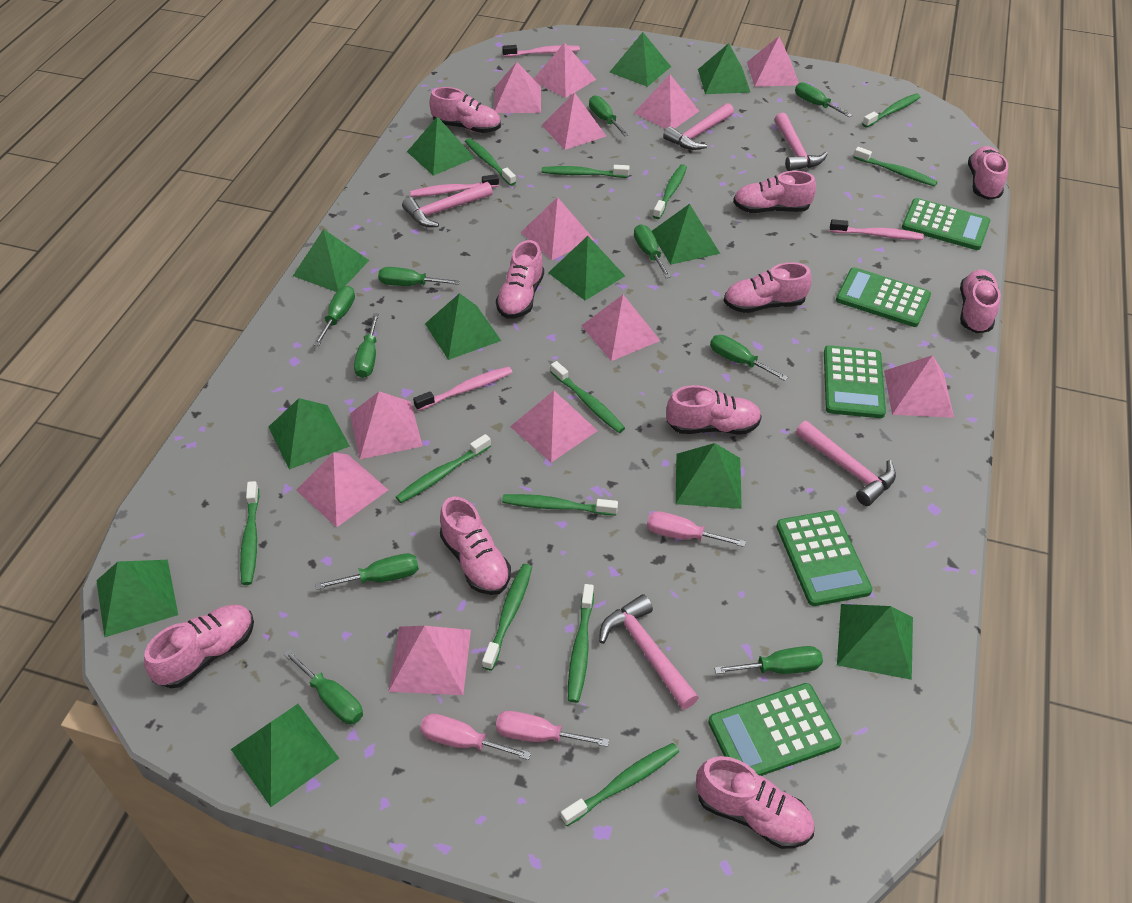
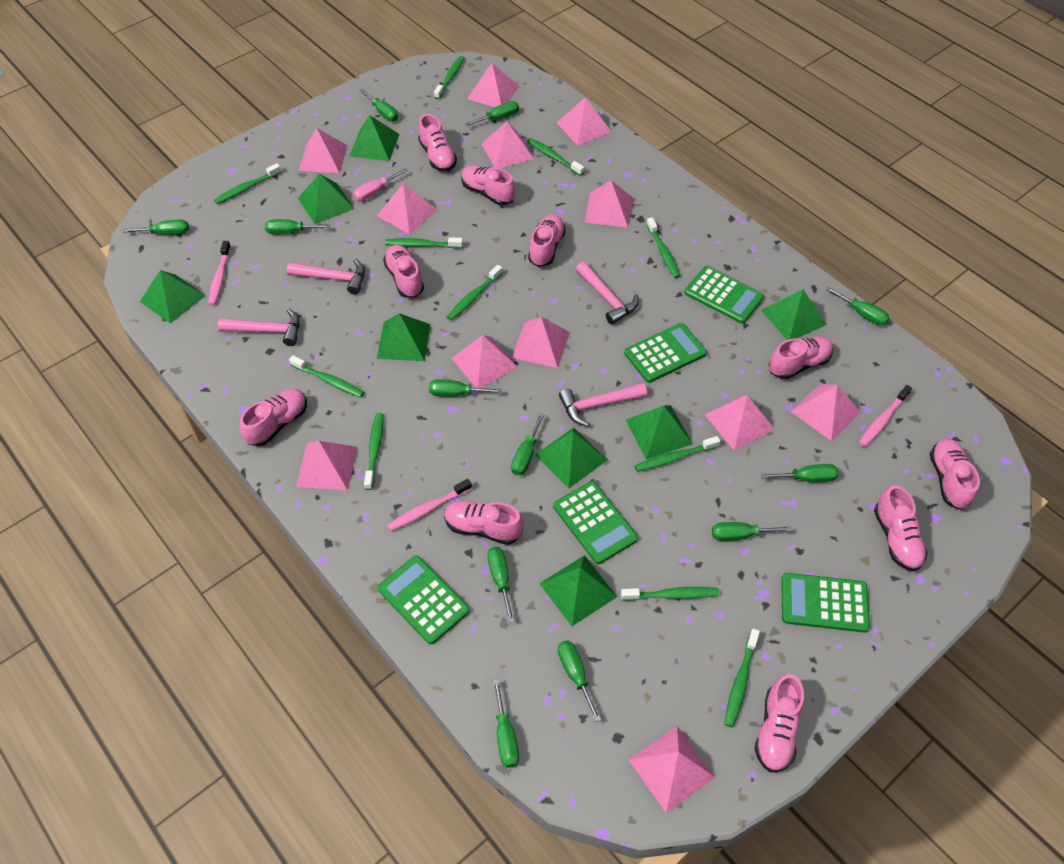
green pyramid: 12 -> 8
green screwdriver: 10 -> 12
green toothbrush: 12 -> 11
pink hammer: 5 -> 4
pink screwdriver: 3 -> 1
pink toothbrush: 4 -> 3

